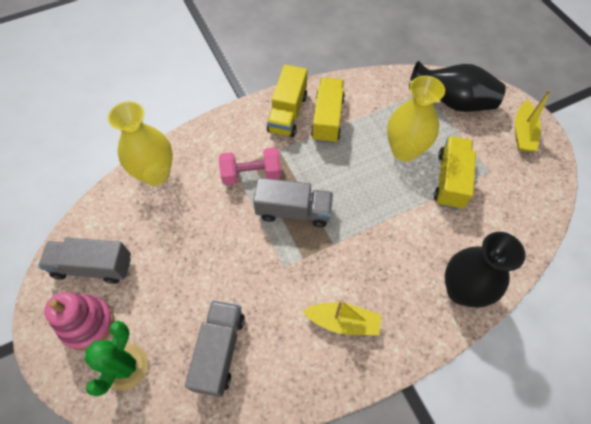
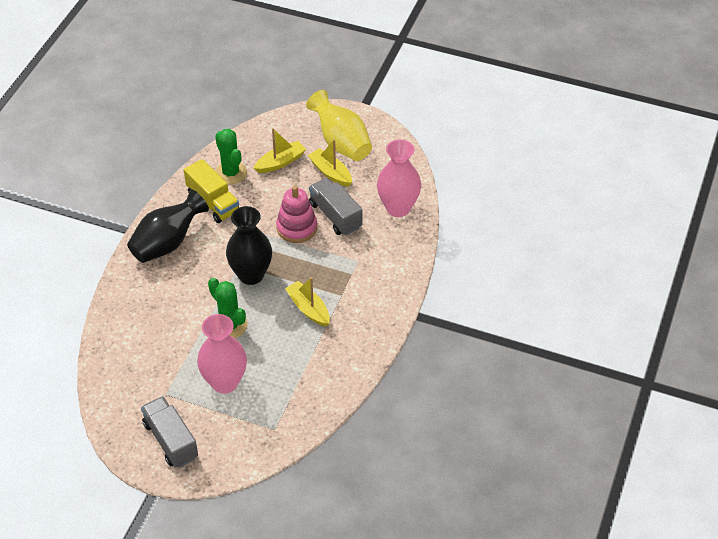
green cactus: 1 -> 2
grey truck: 3 -> 2
pink dumbbell: 1 -> 0
pink vase: 0 -> 2
yellow boat: 2 -> 3
yellow truck: 3 -> 1
yellow vase: 2 -> 1

